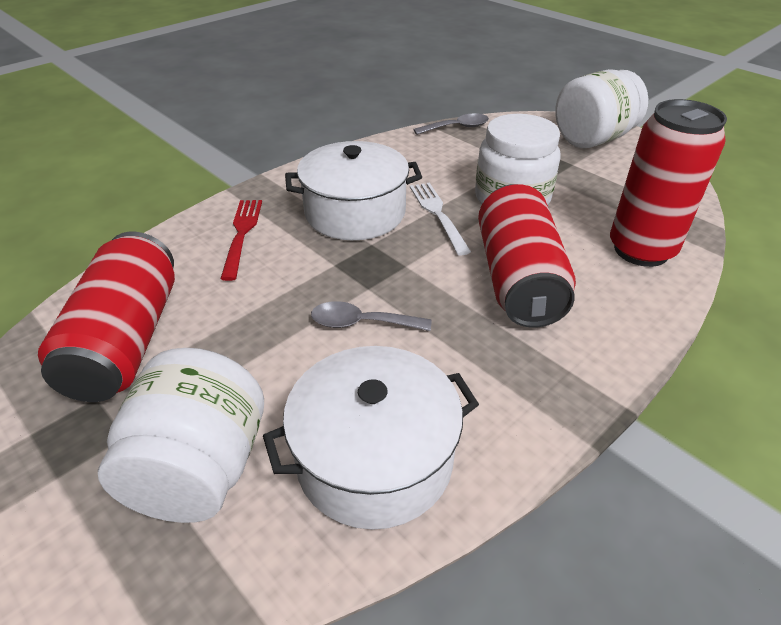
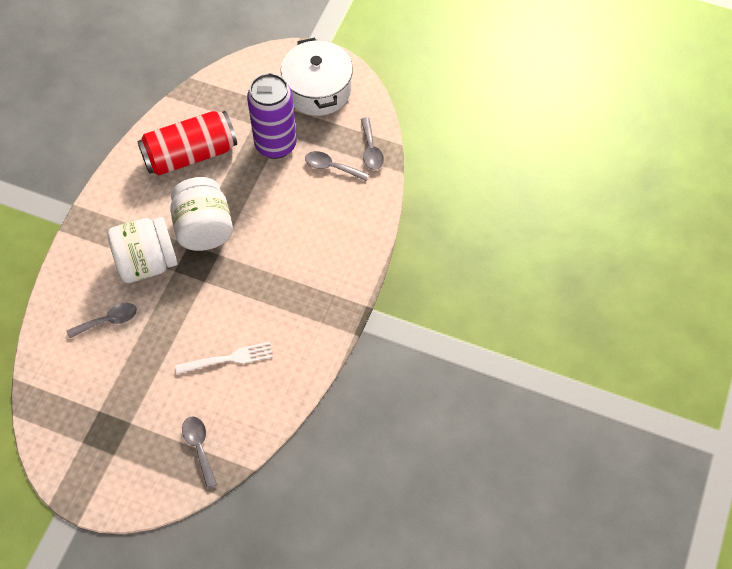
grey spoon: 2 -> 4
purple can: 0 -> 1
red can: 3 -> 1
red fork: 1 -> 0
white jar: 3 -> 2
white pot: 2 -> 1

